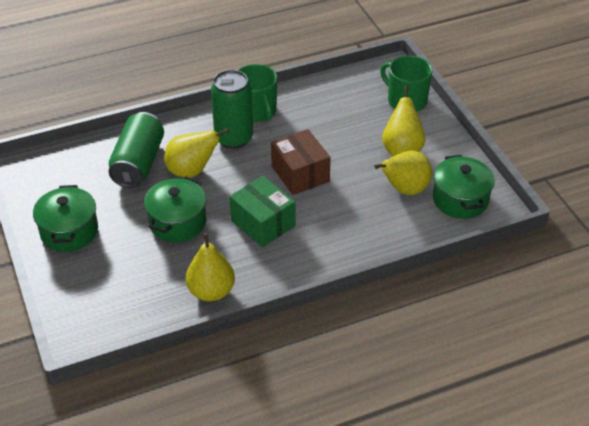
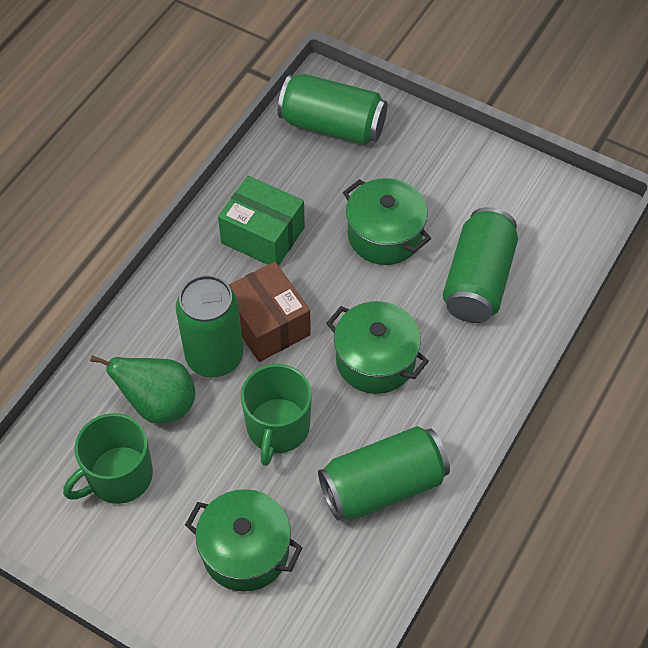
green can: 2 -> 4
green pear: 0 -> 1
yellow pear: 4 -> 0

